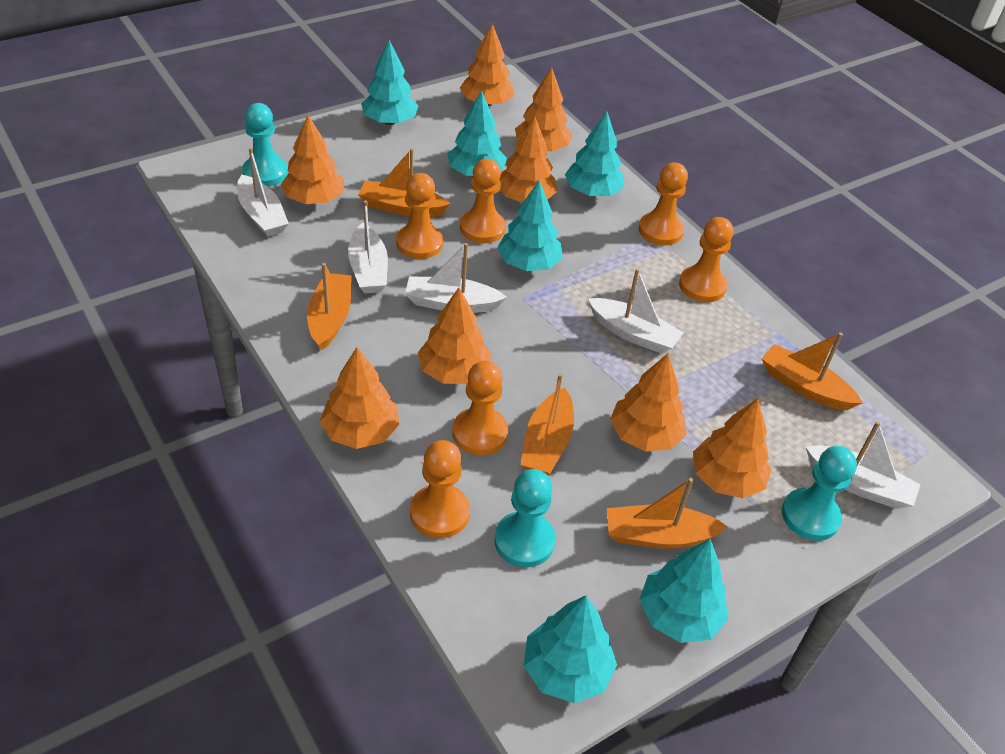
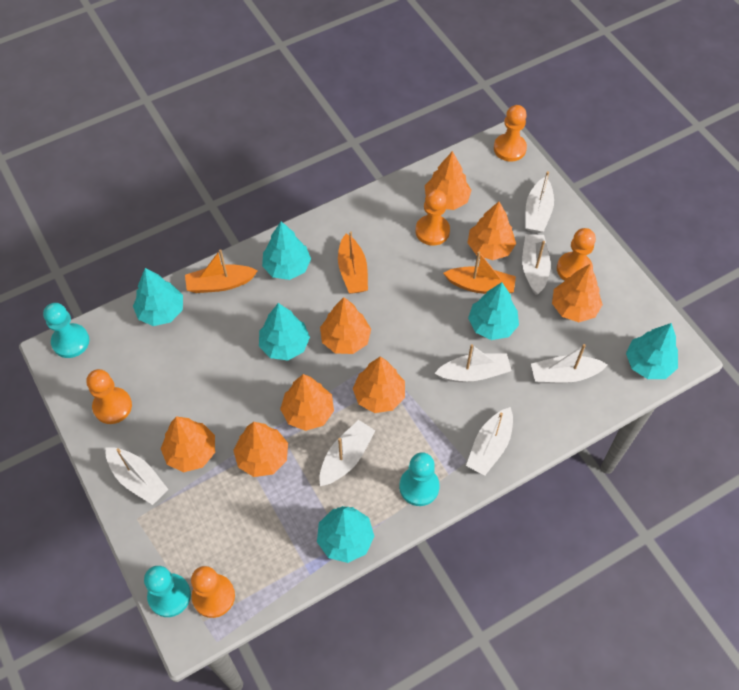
orange boat: 5 -> 3
orange pawn: 6 -> 5
white boat: 5 -> 7

